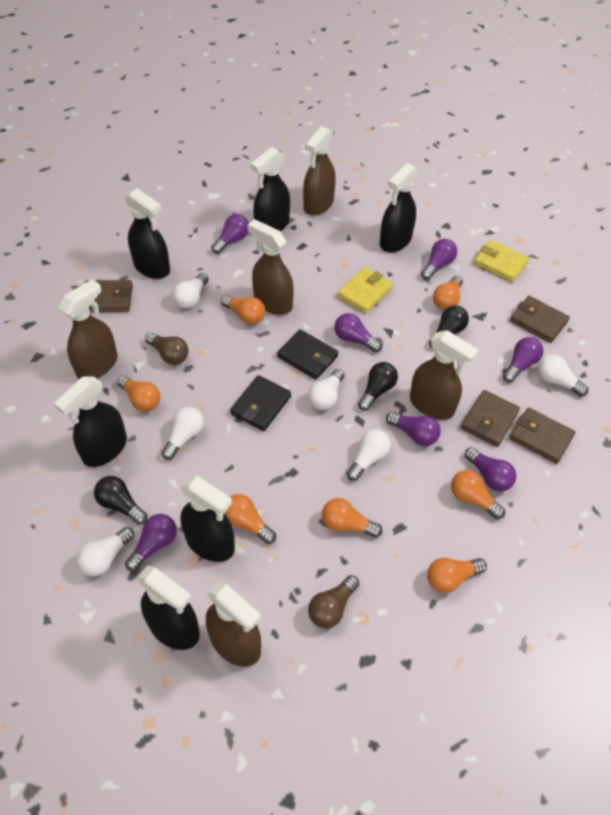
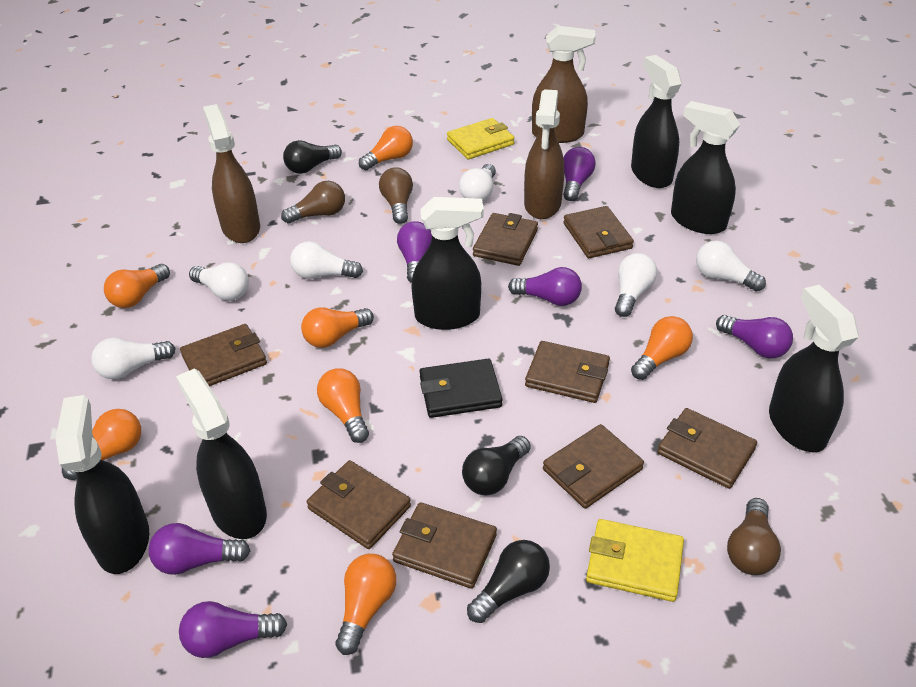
black wallet: 2 -> 1
brown light bulb: 2 -> 3
brown spray bottle: 5 -> 3
brown wallet: 4 -> 8
purple light bulb: 7 -> 6

